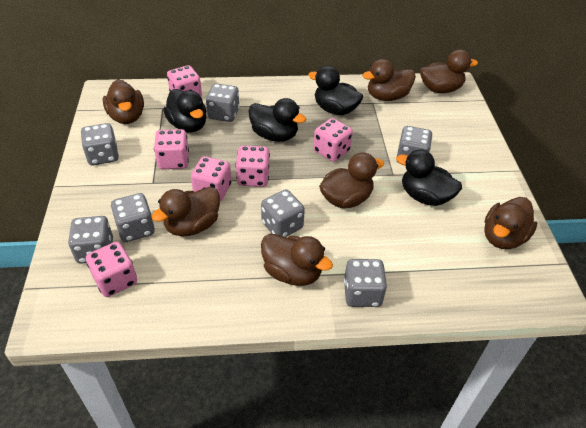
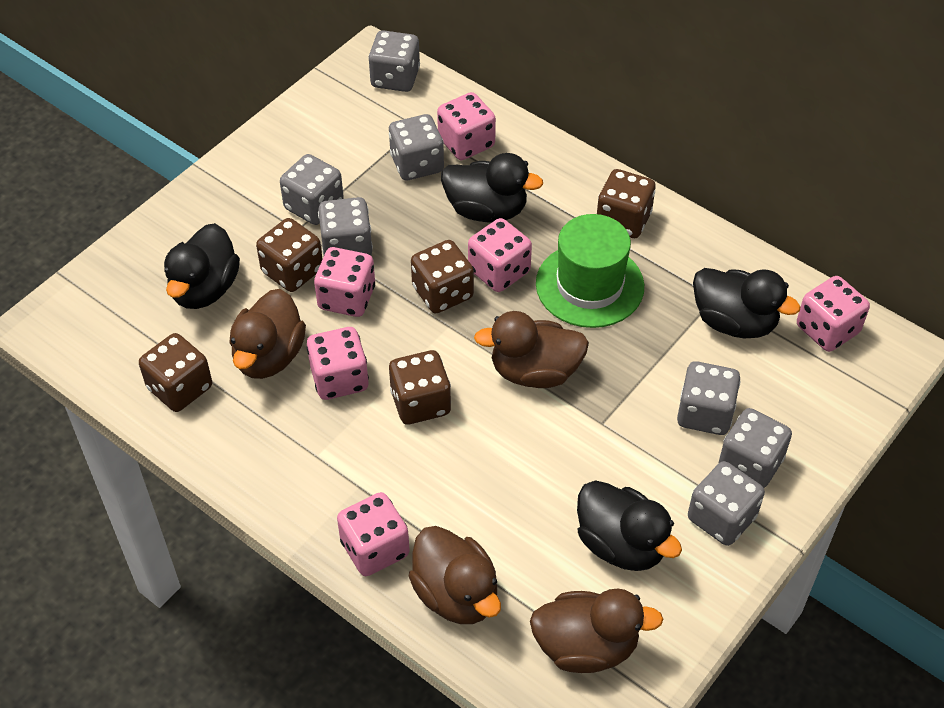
brown dice: 0 -> 5
brown duck: 7 -> 4
green hat: 0 -> 1

